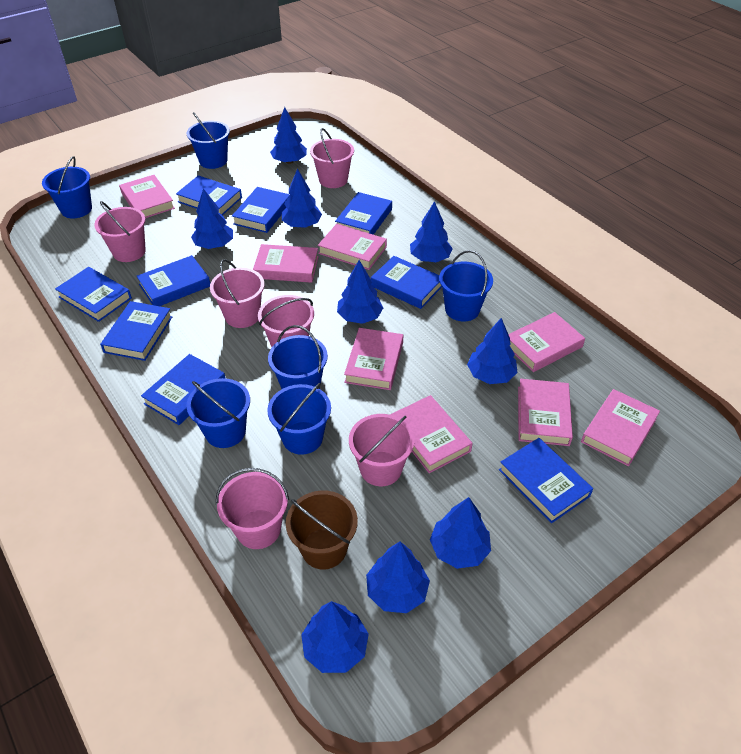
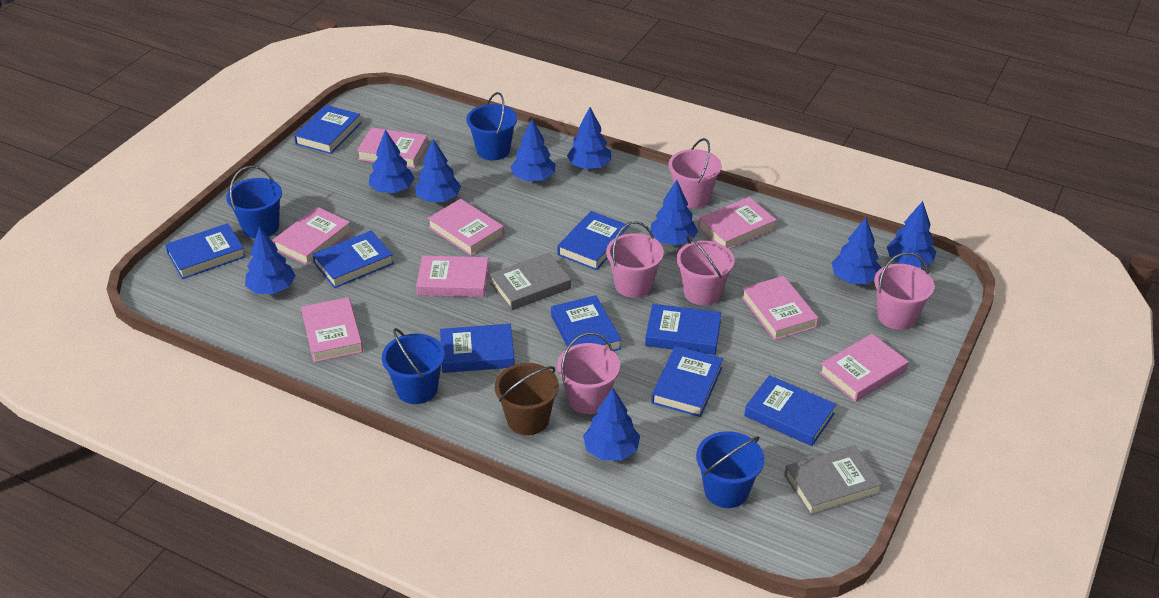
blue bucket: 6 -> 4
grey book: 0 -> 2
pink bucket: 6 -> 5

